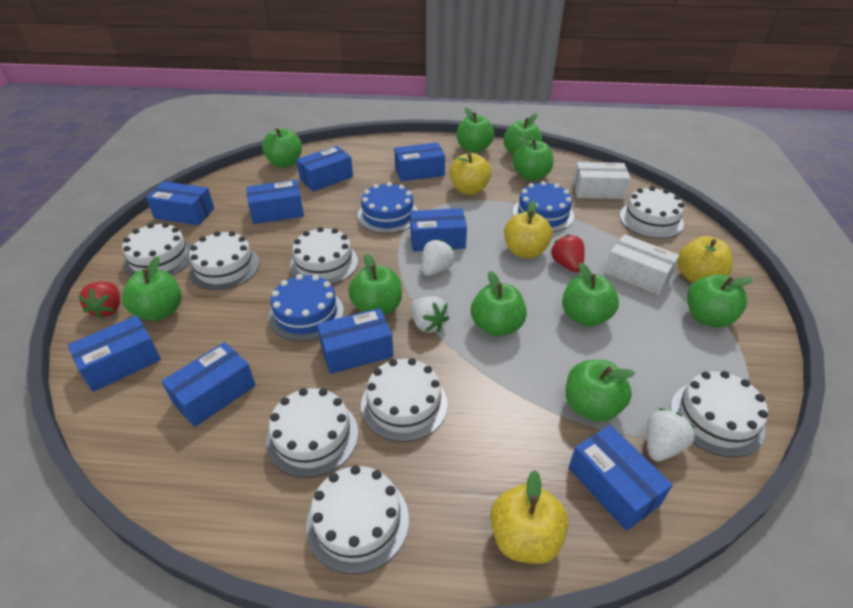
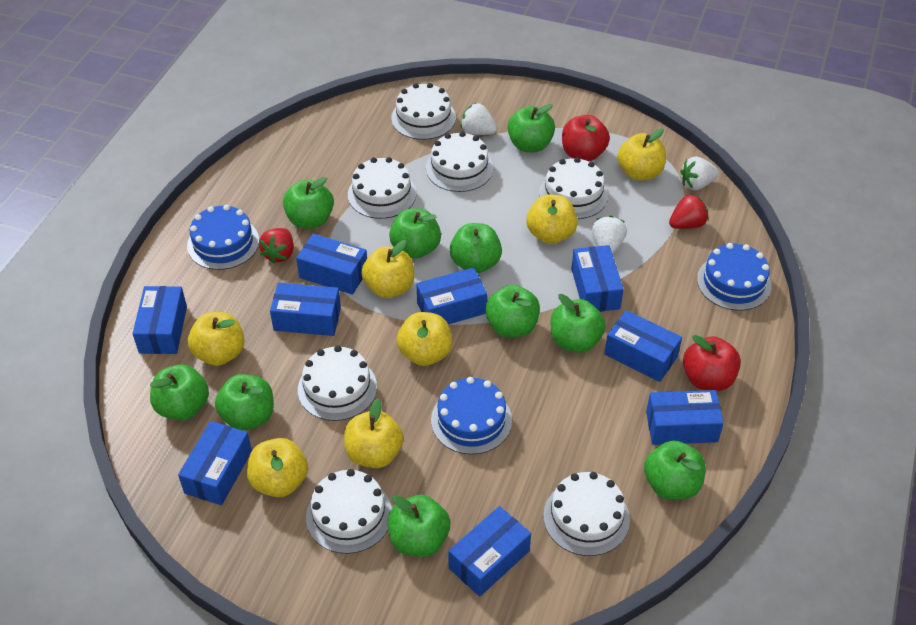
red apple: 0 -> 2
white box: 2 -> 0
white cake: 8 -> 7
yellow apple: 4 -> 7

